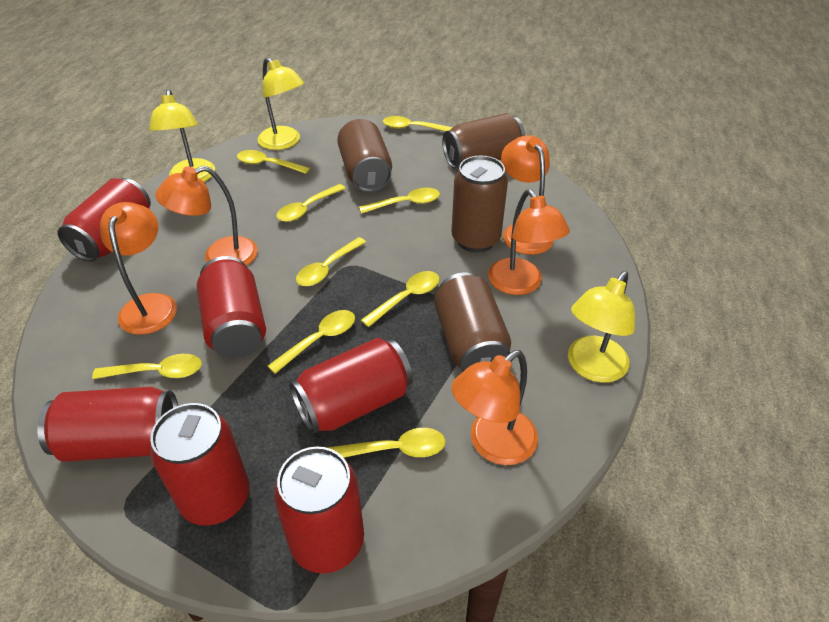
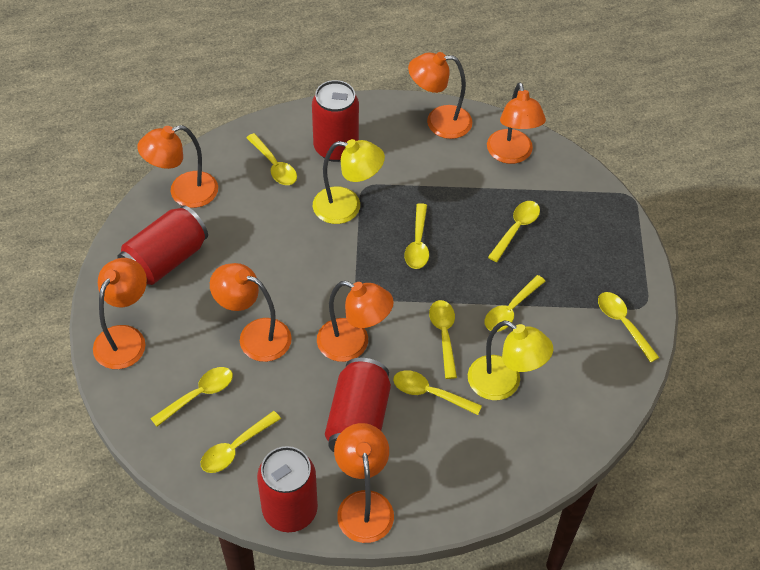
brown can: 4 -> 0
orange lamp: 5 -> 7
red can: 6 -> 4
yellow lamp: 3 -> 2

